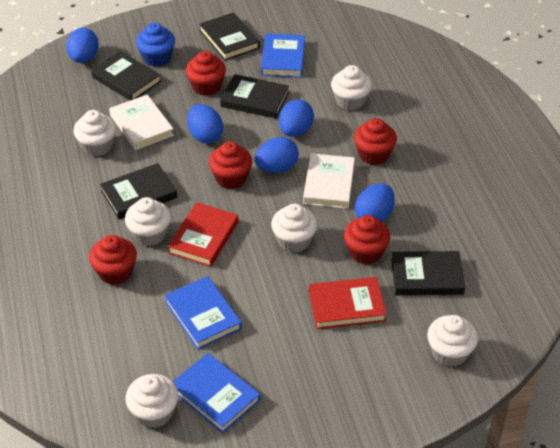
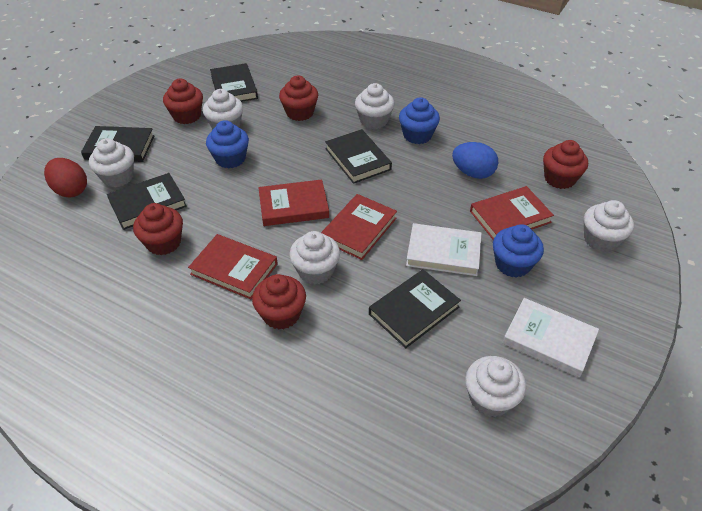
blue book: 3 -> 0
blue cupcake: 1 -> 3
blue egg: 5 -> 1
red book: 2 -> 4
red egg: 0 -> 1

